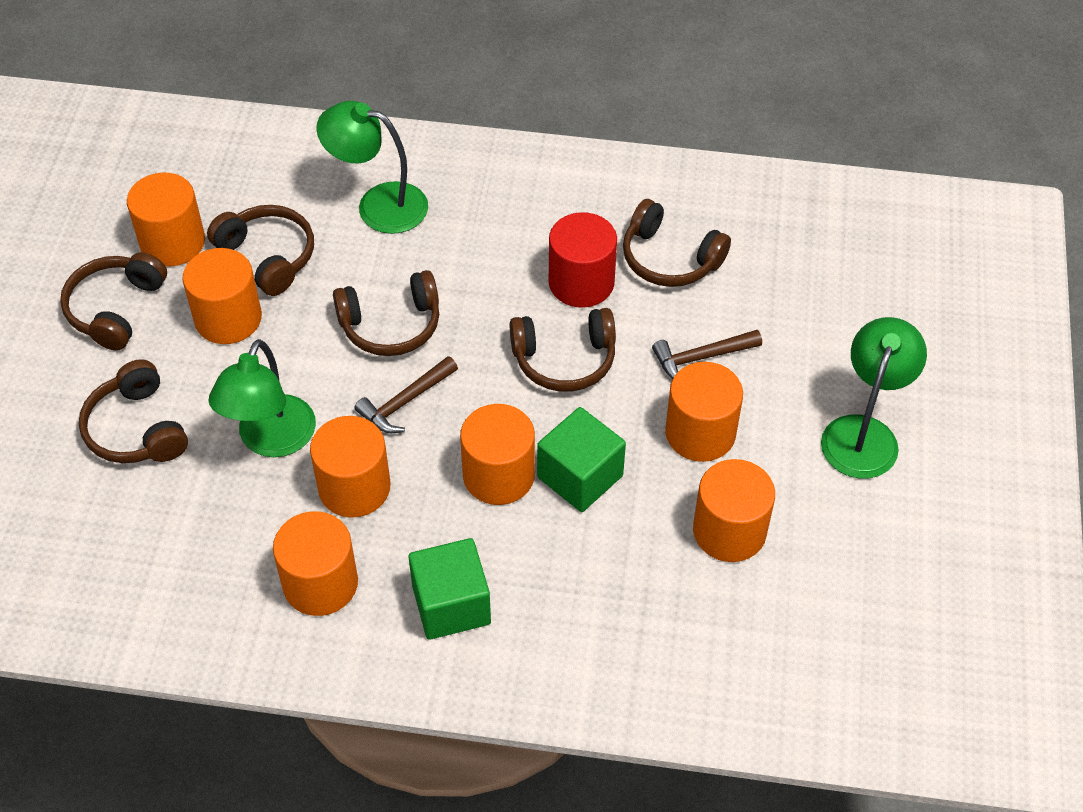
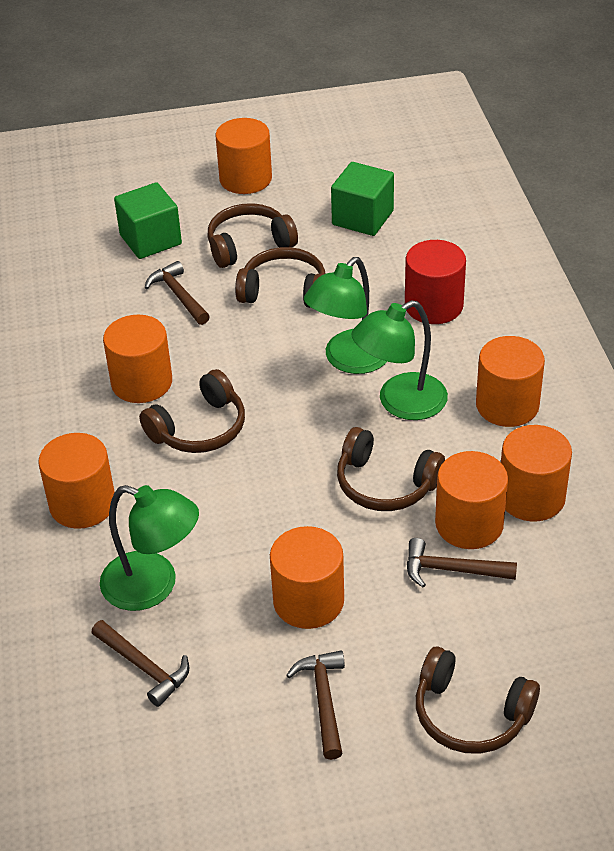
brown hammer: 2 -> 4
brown headphones: 6 -> 5

